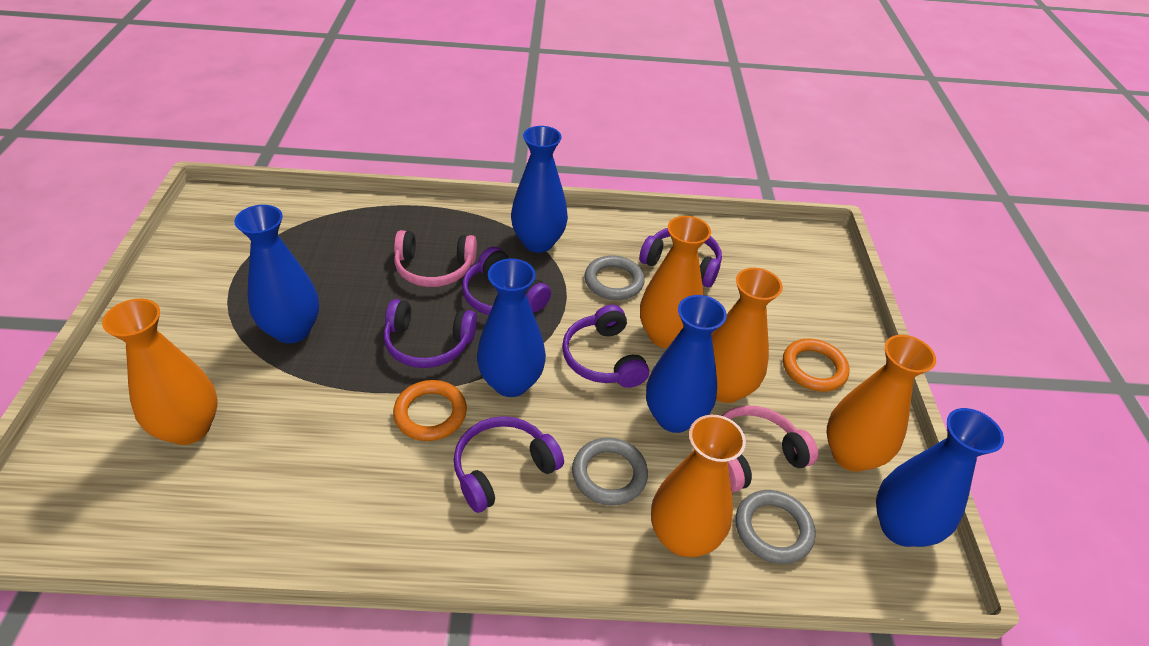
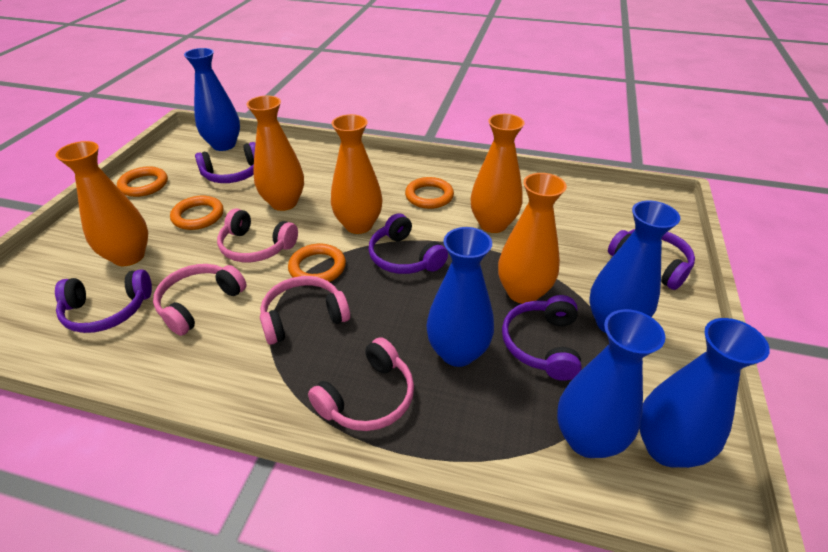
grey ring: 3 -> 0
orange ring: 2 -> 4
pink headphones: 2 -> 4

